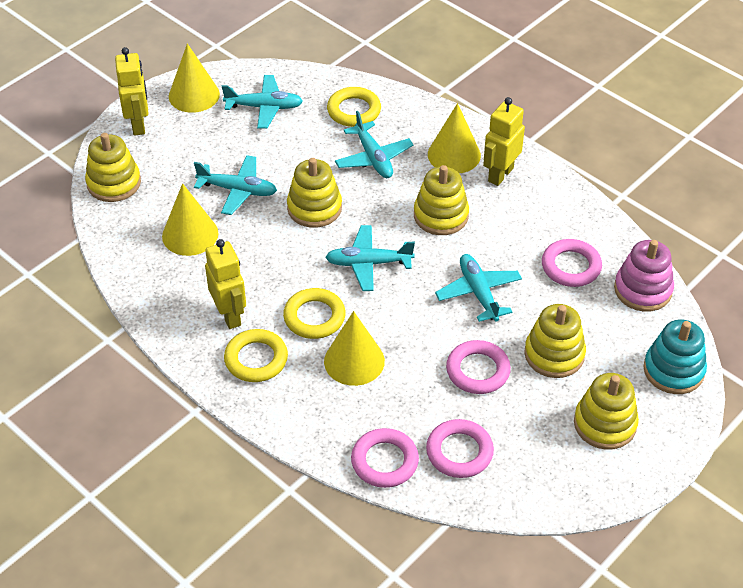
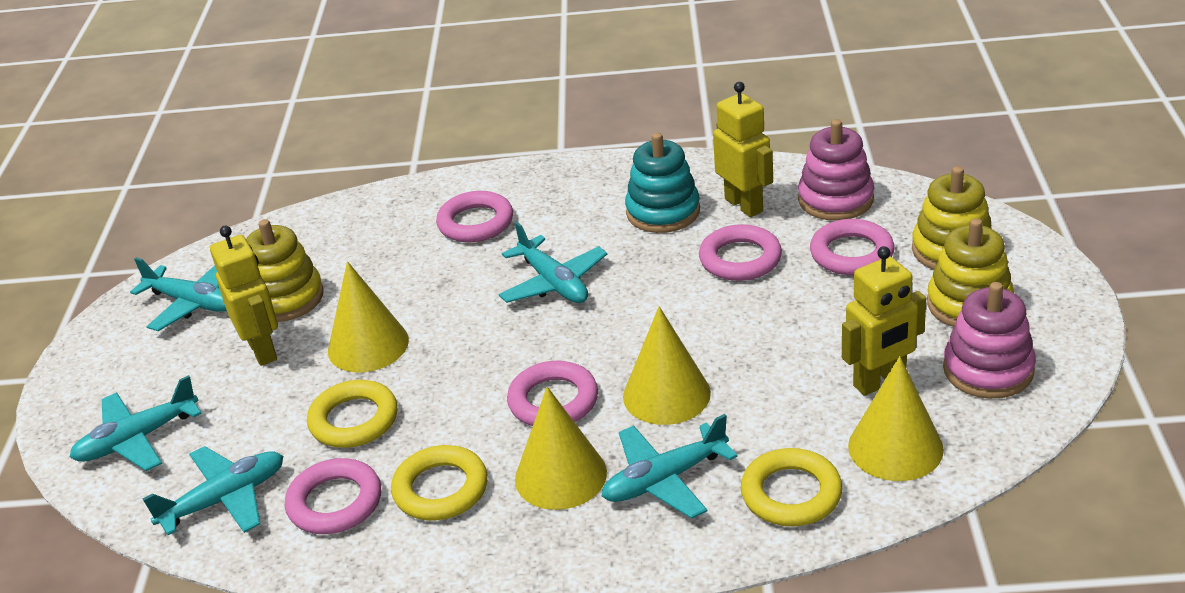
pink ring: 4 -> 5
pink stacking toy: 1 -> 2
yellow stacking toy: 5 -> 3

